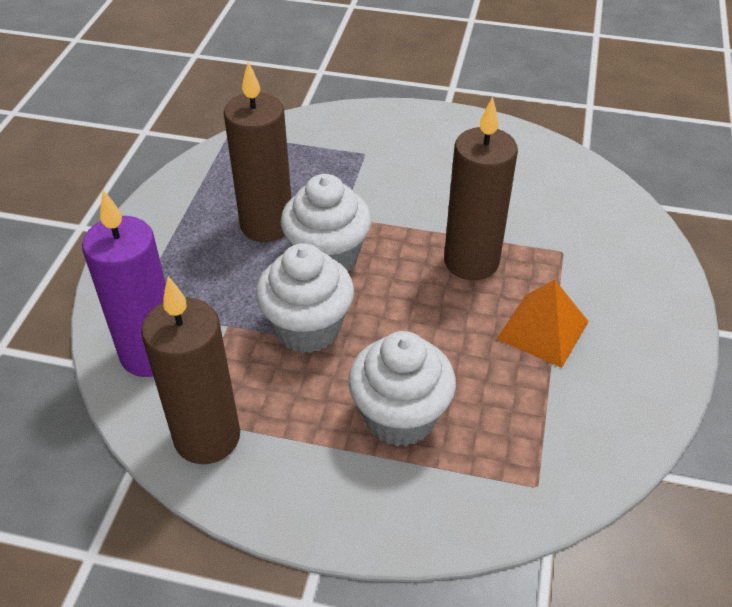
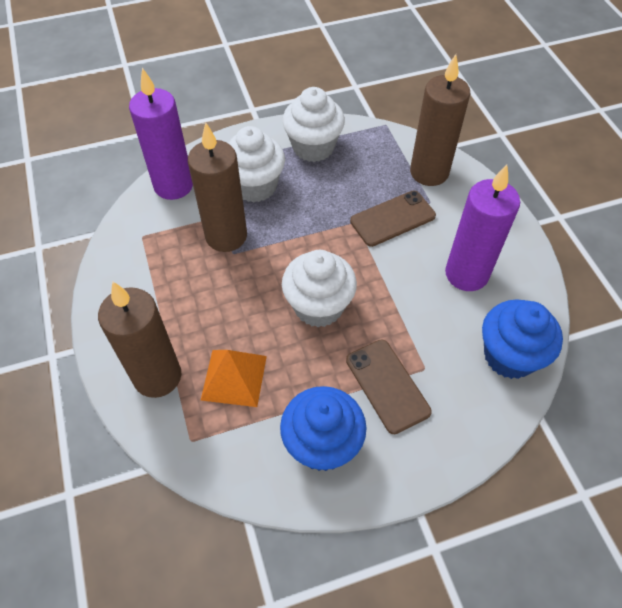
blue cupcake: 0 -> 2
brown phone: 0 -> 2
purple candle: 1 -> 2

